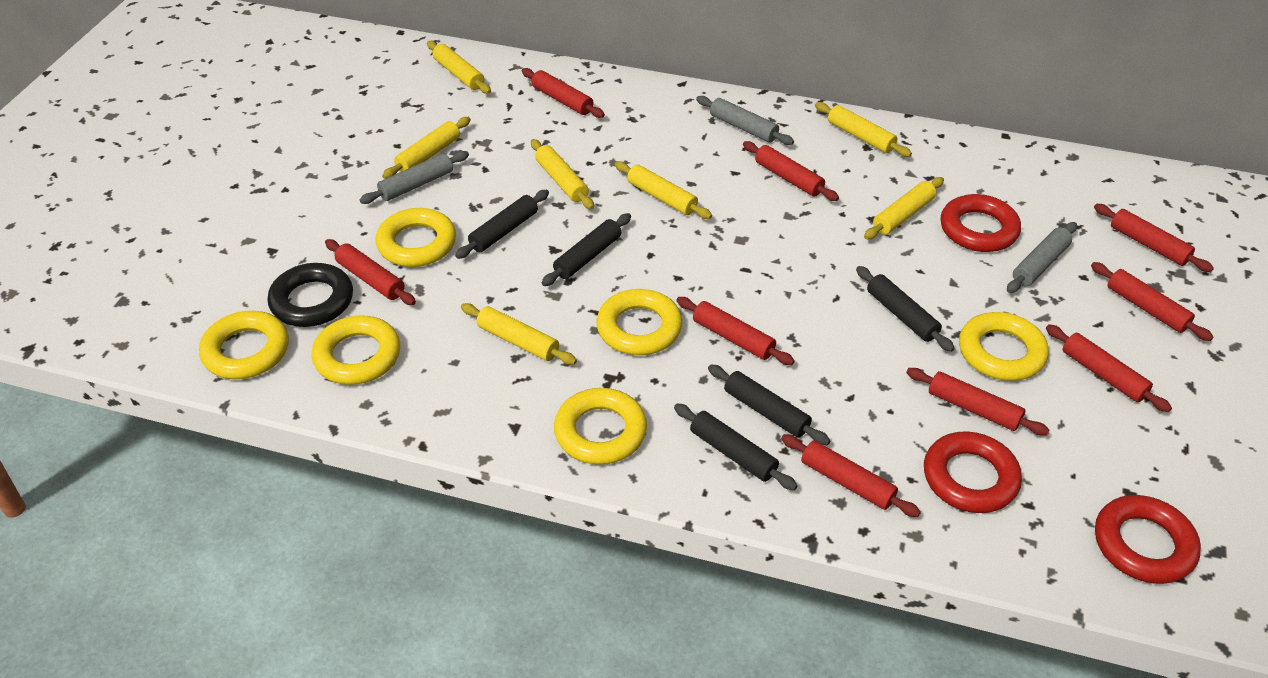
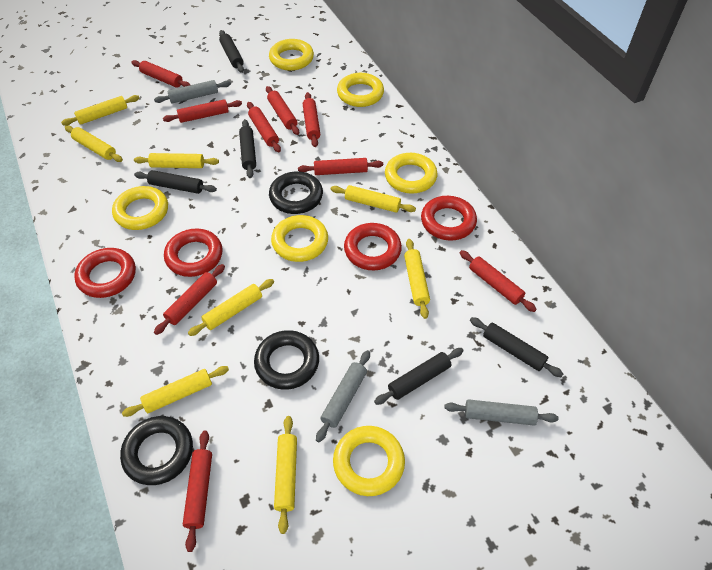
black ring: 1 -> 3
red ring: 3 -> 4
yellow rolling pin: 7 -> 8

